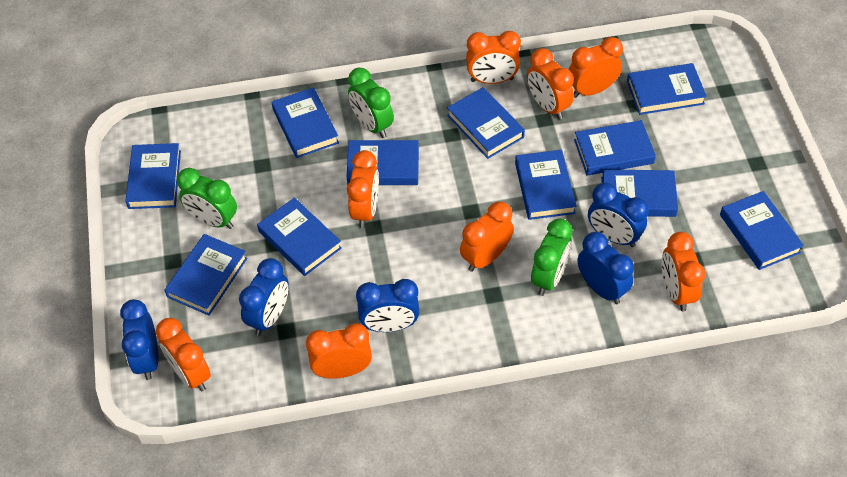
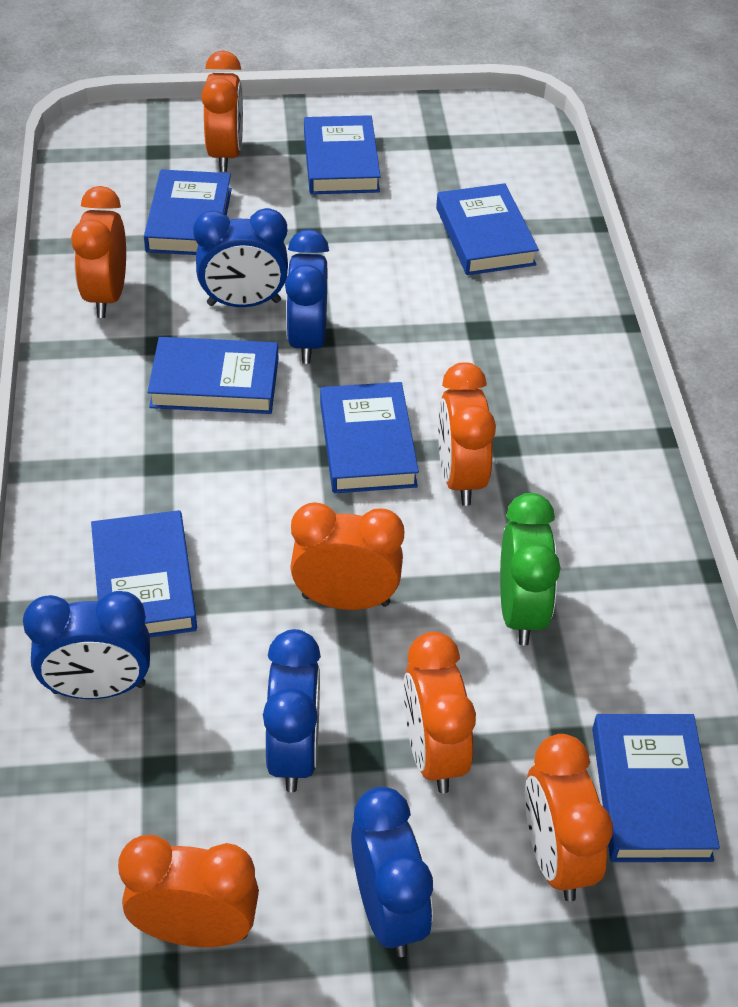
blue book: 11 -> 7
green clock: 3 -> 1
orange clock: 8 -> 7

